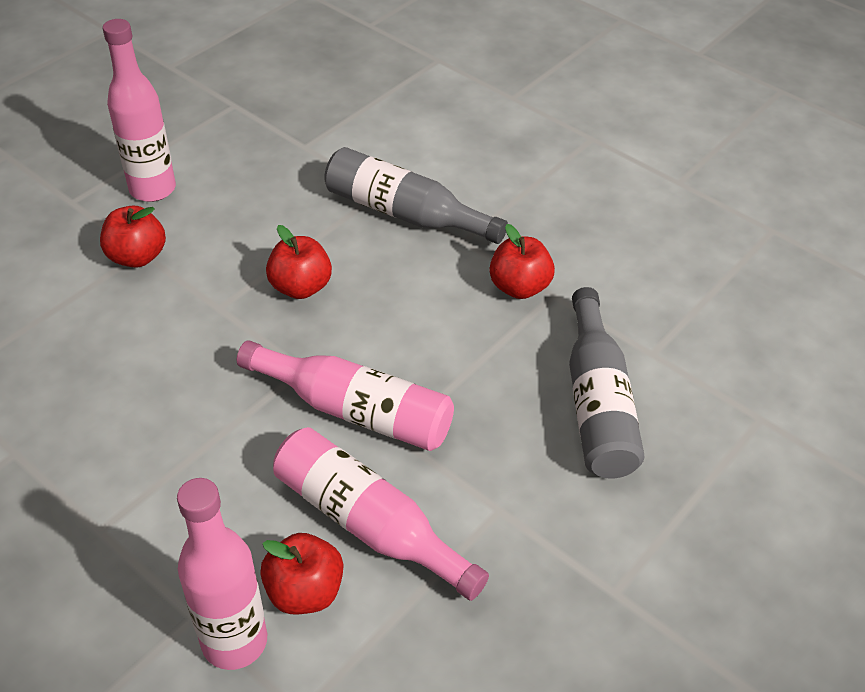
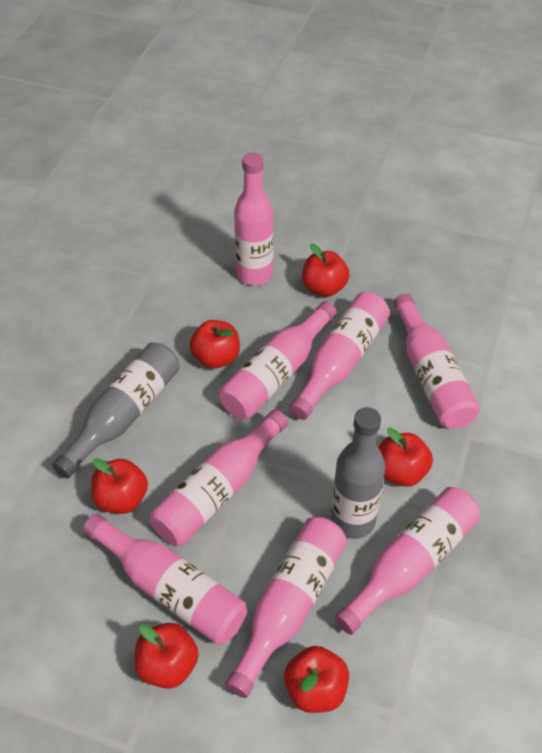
pink bottle: 4 -> 8
red apple: 4 -> 6

